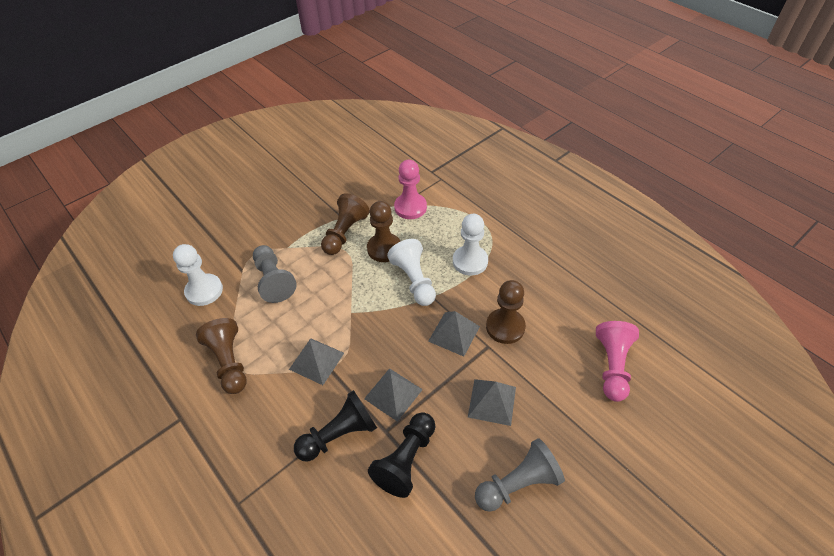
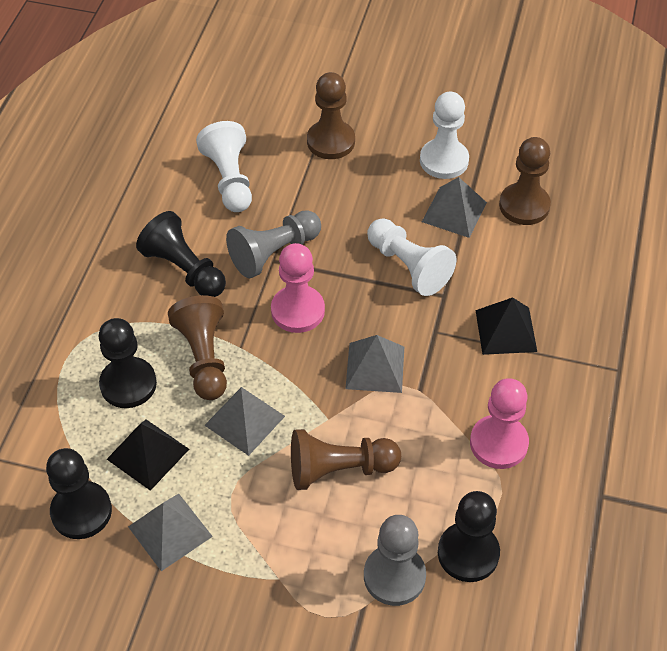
black pawn: 2 -> 4
black pyramid: 0 -> 2

